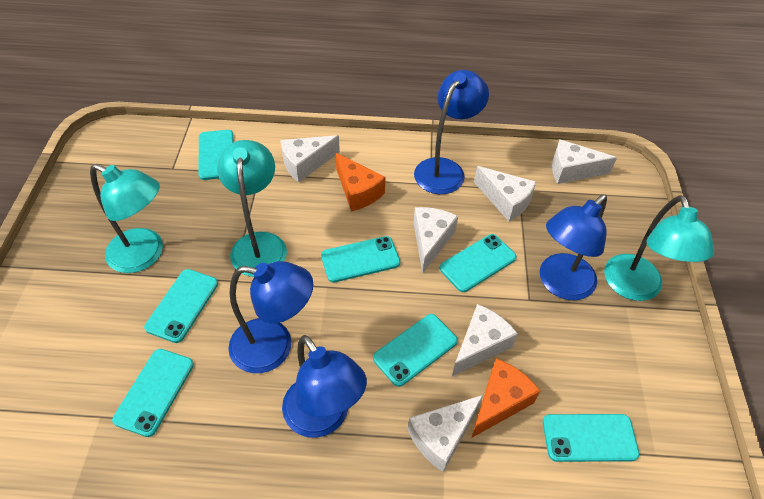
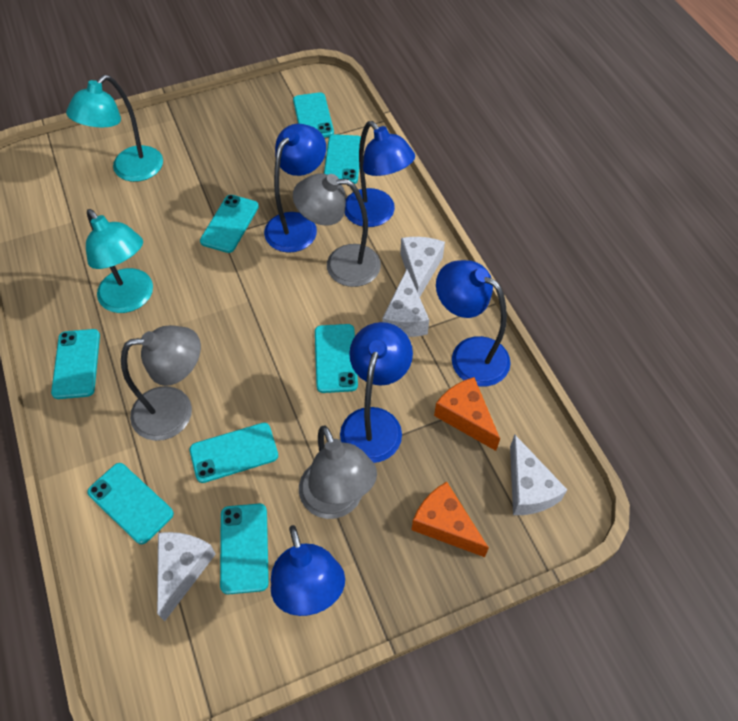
blue lamp: 4 -> 5
grey lamp: 0 -> 3
turquoise lamp: 3 -> 2
turquoise phone: 7 -> 8
white cheese: 6 -> 4

